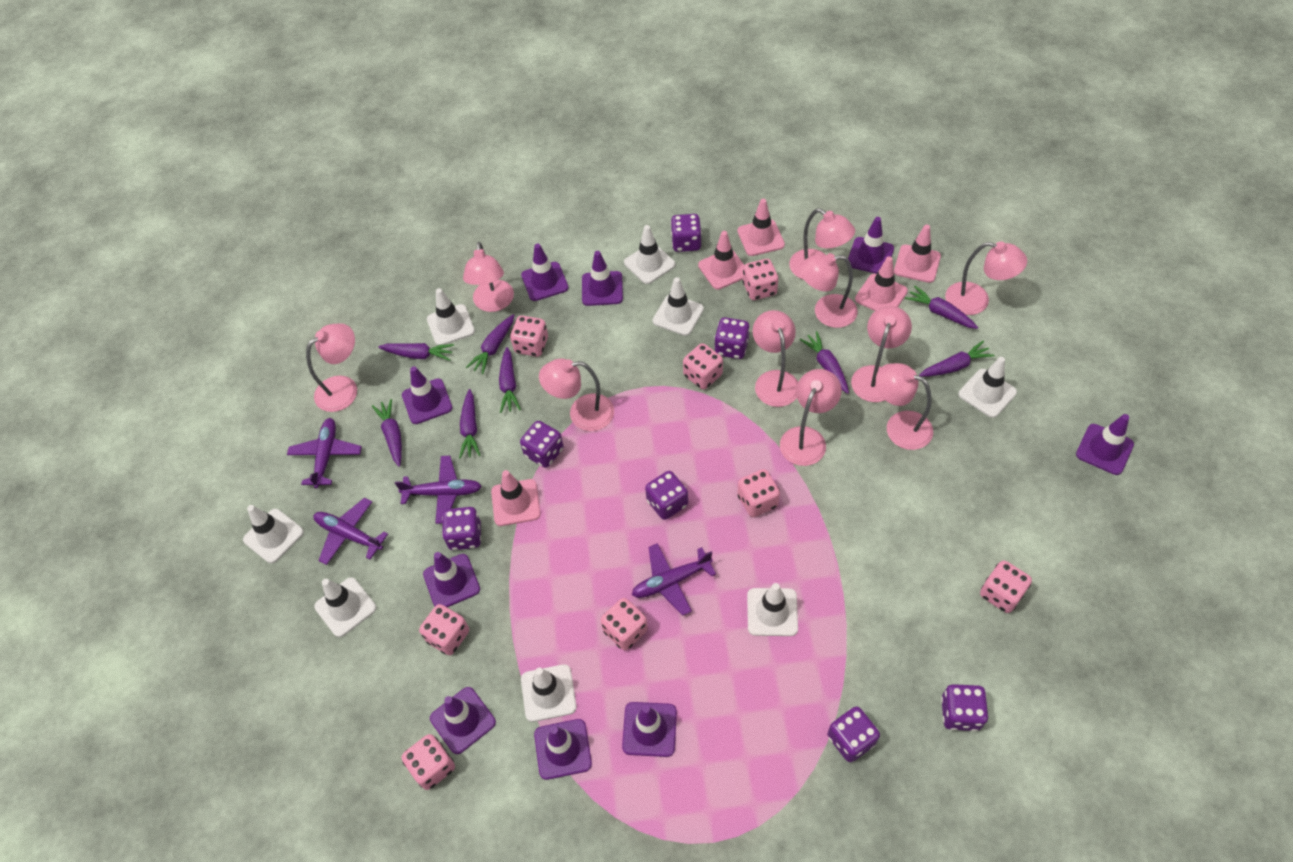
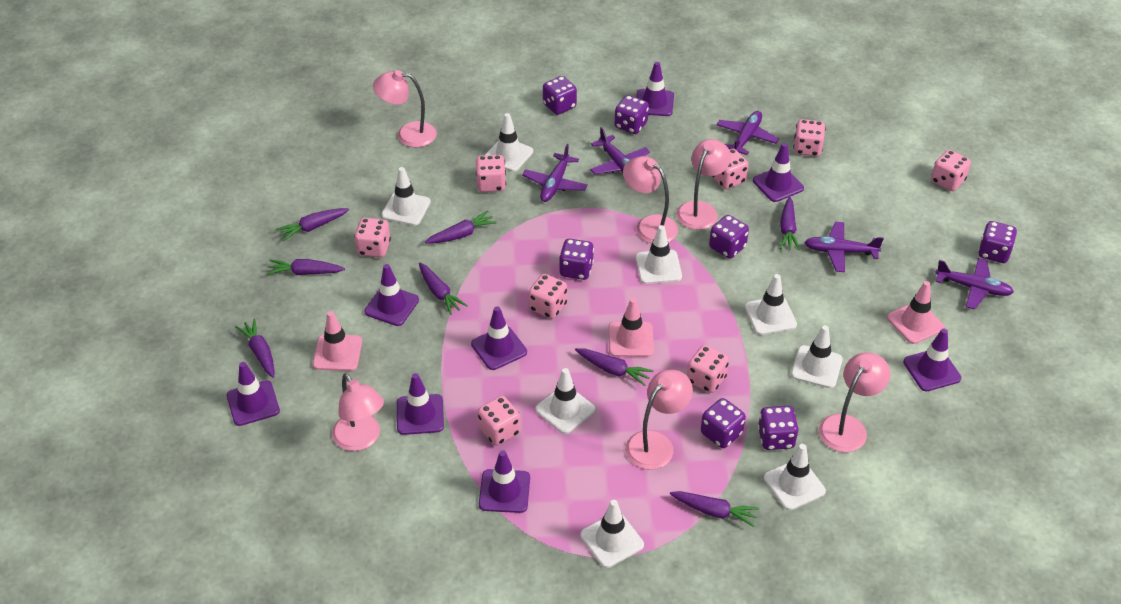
pink lamp: 10 -> 6
pink traffic cone: 5 -> 3
purple plane: 4 -> 5
purple traffic cone: 9 -> 8

